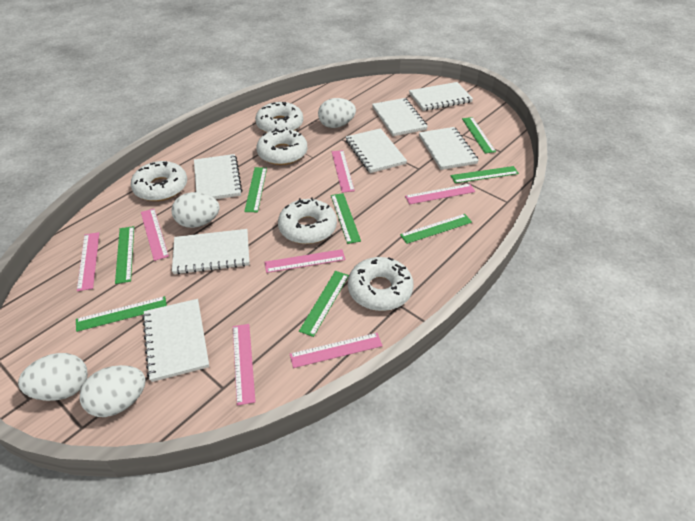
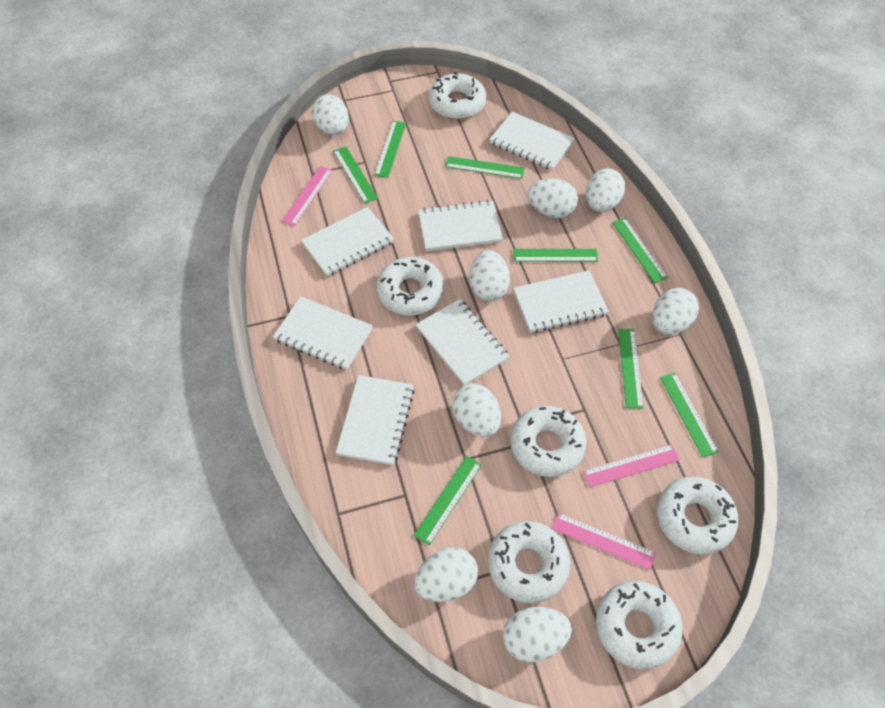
pink ruler: 7 -> 3
white donut: 5 -> 6
white egg: 4 -> 8

